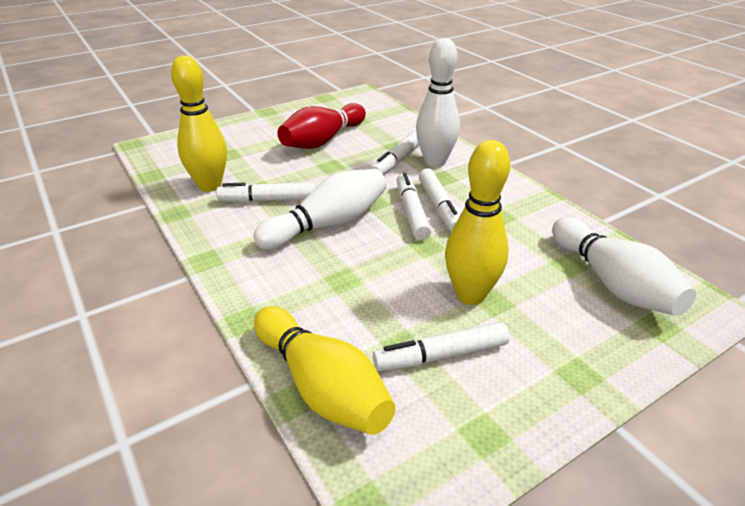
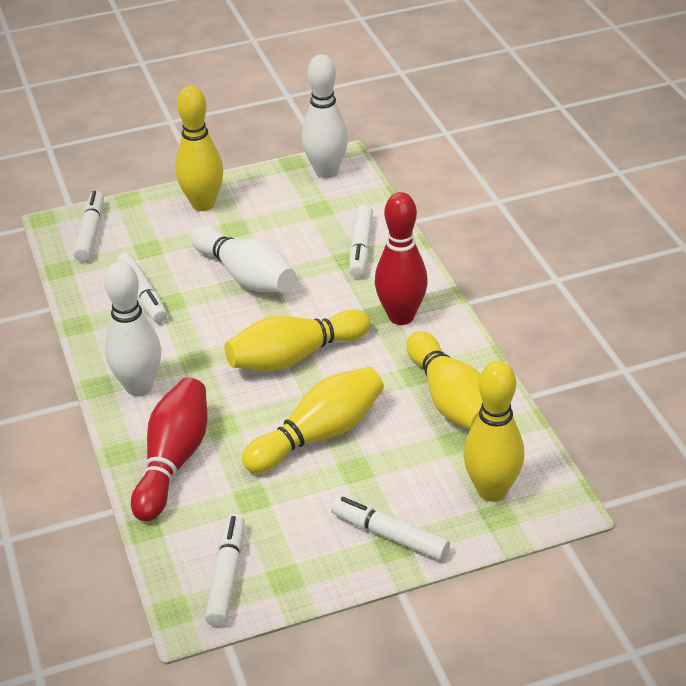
red bowling pin: 1 -> 2
yellow bowling pin: 3 -> 5

